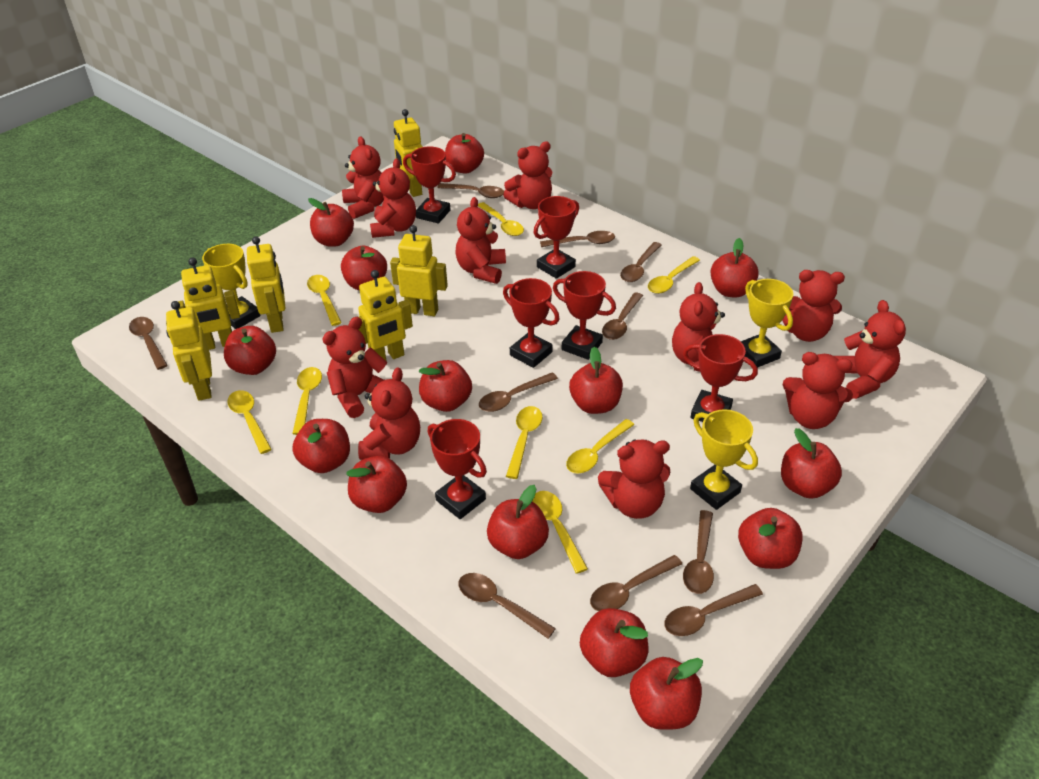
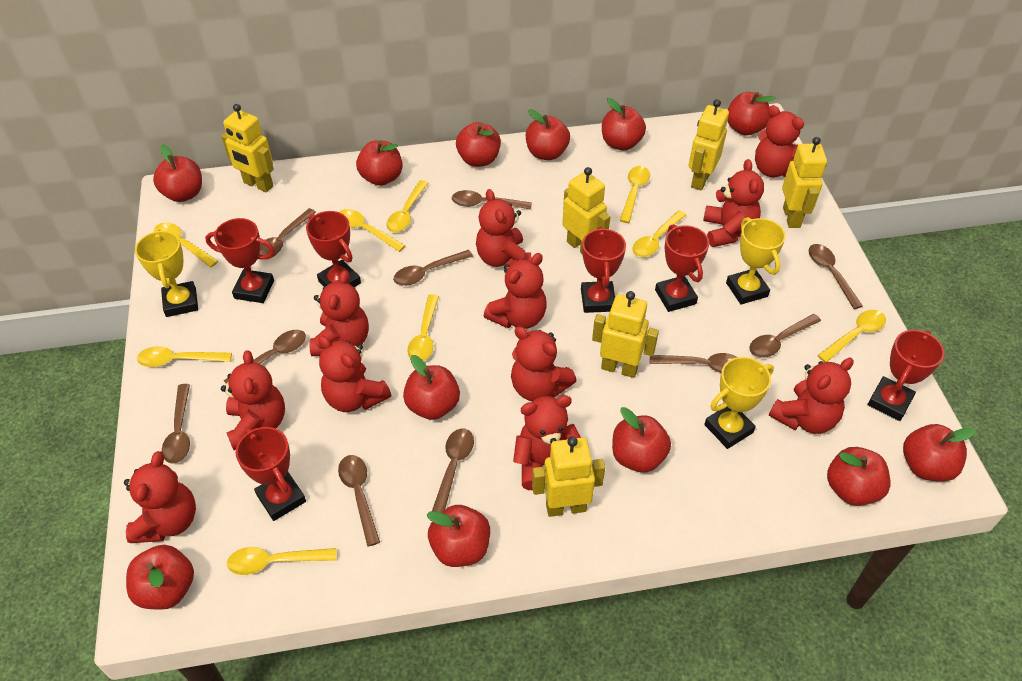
red apple: 14 -> 12
yellow spoon: 8 -> 9

